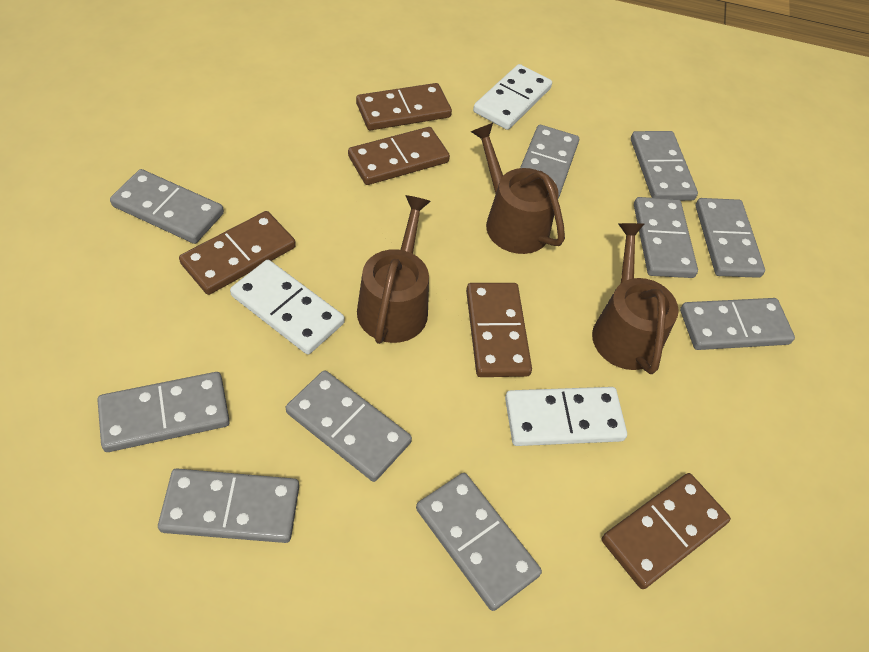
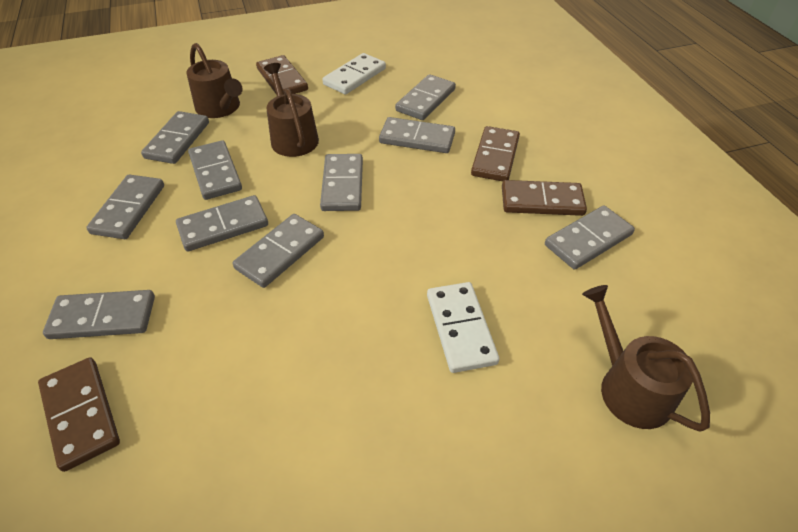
brown domino: 5 -> 4
white domino: 3 -> 2

